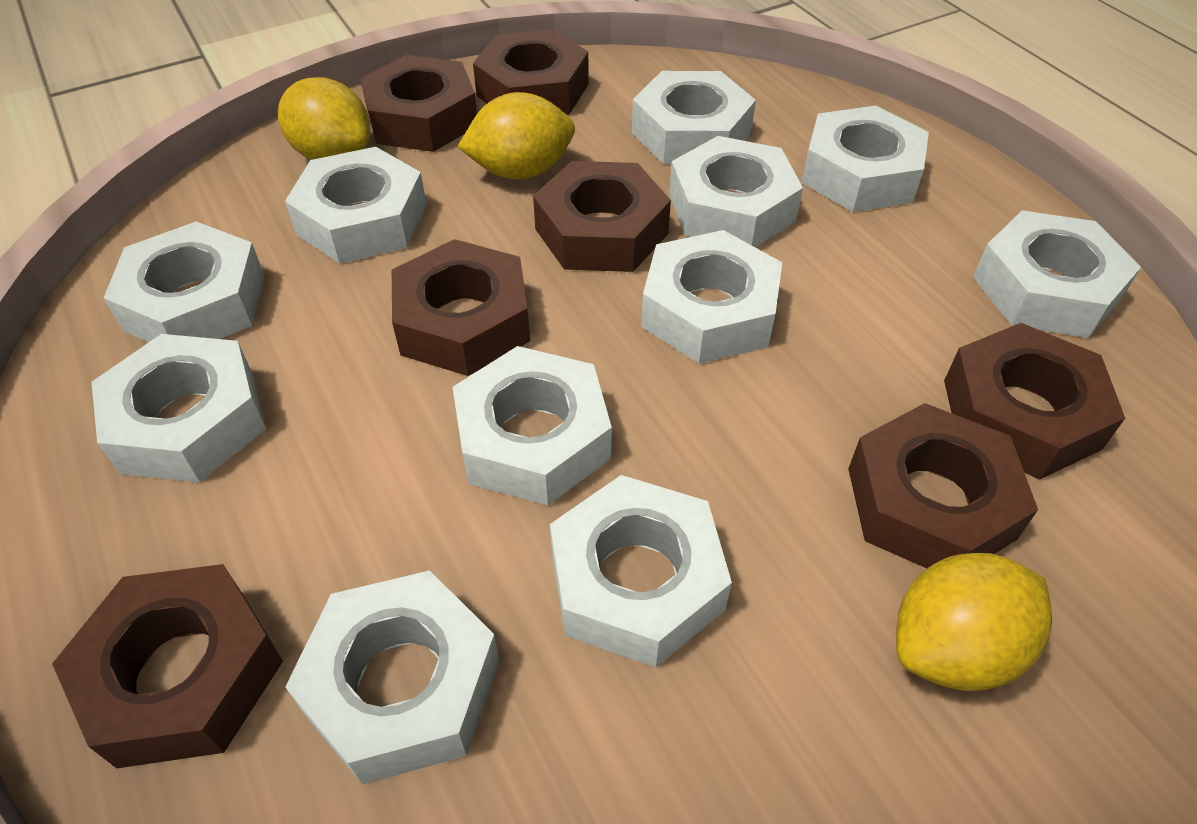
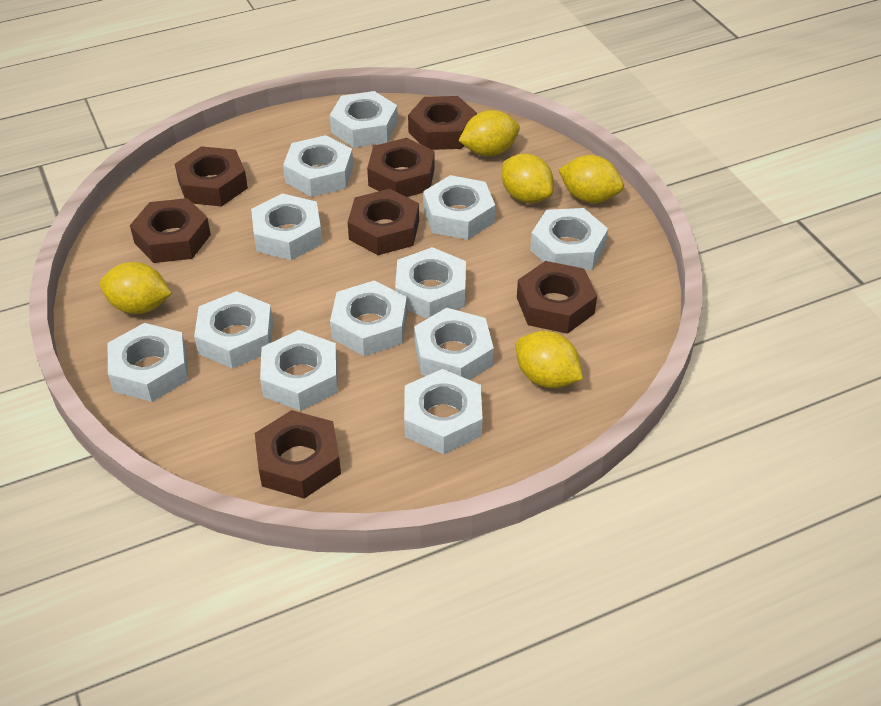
white nut: 11 -> 12
yellow lemon: 3 -> 5

